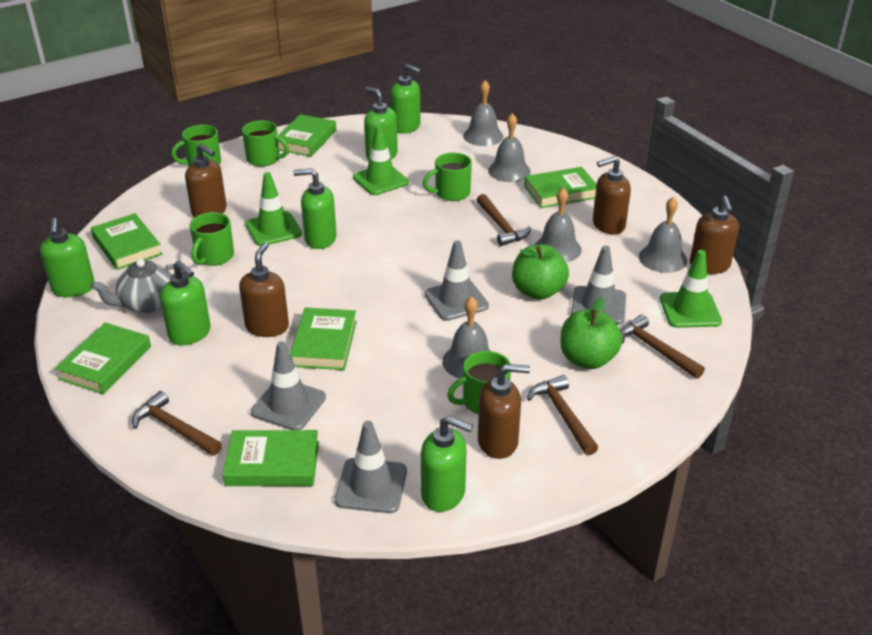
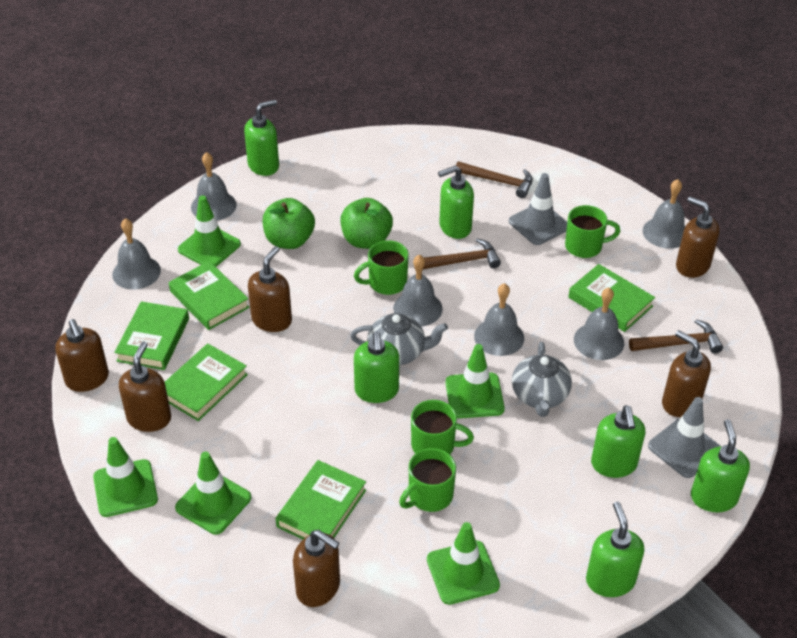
brown hammer: 4 -> 3
brown soap dispenser: 5 -> 6
green book: 6 -> 5
green mug: 5 -> 4
green traffic cone: 3 -> 5
grey bell: 5 -> 6
grey teapot: 1 -> 2
grey traffic cone: 4 -> 2

